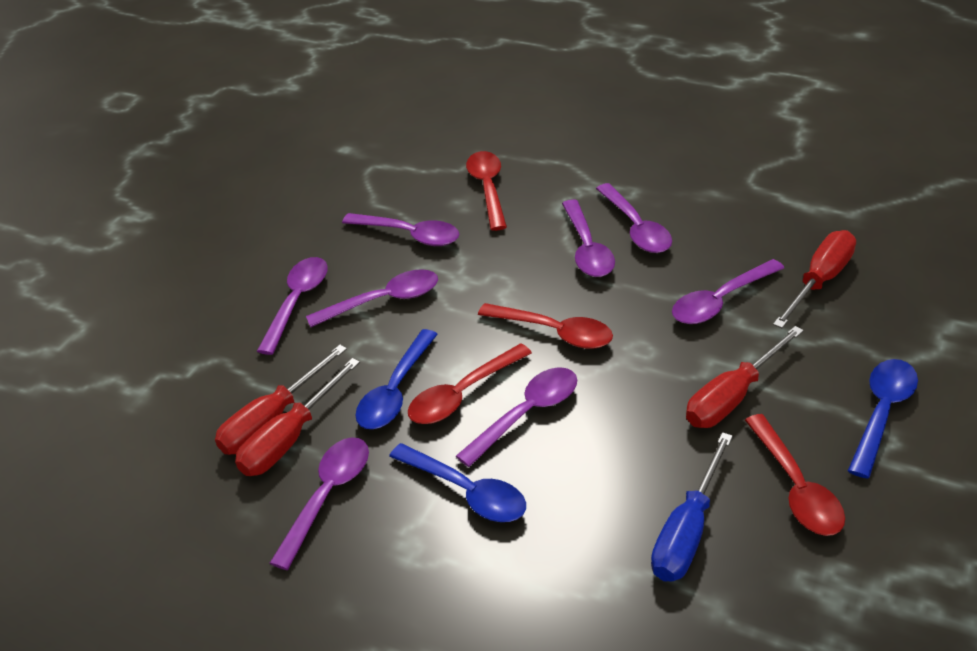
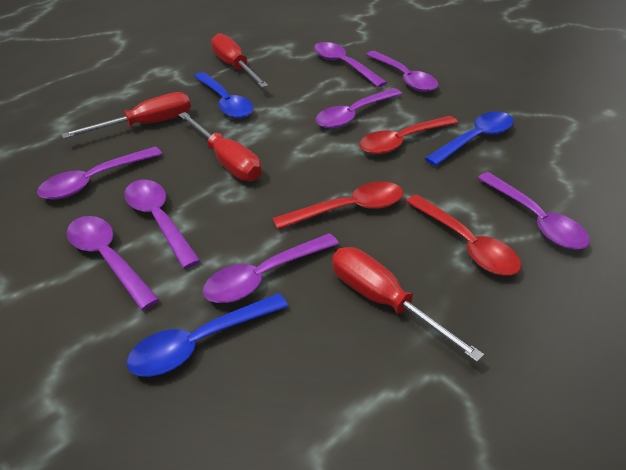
blue screwdriver: 1 -> 0
red spoon: 4 -> 3

